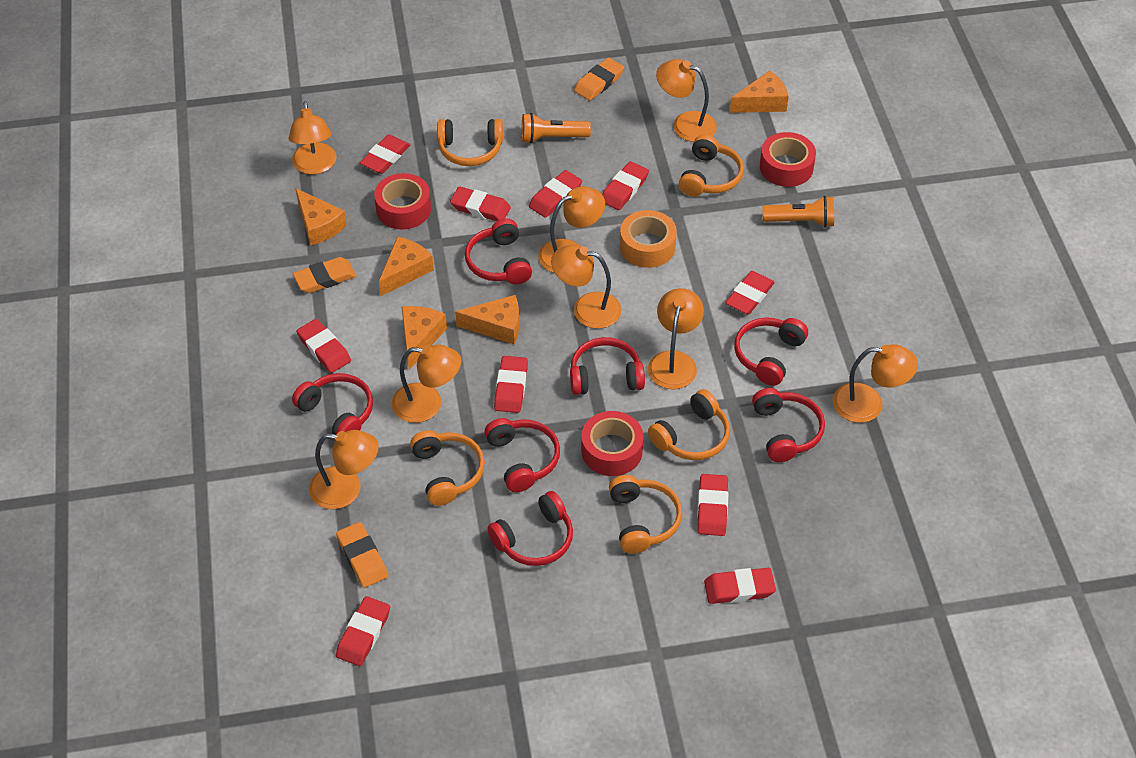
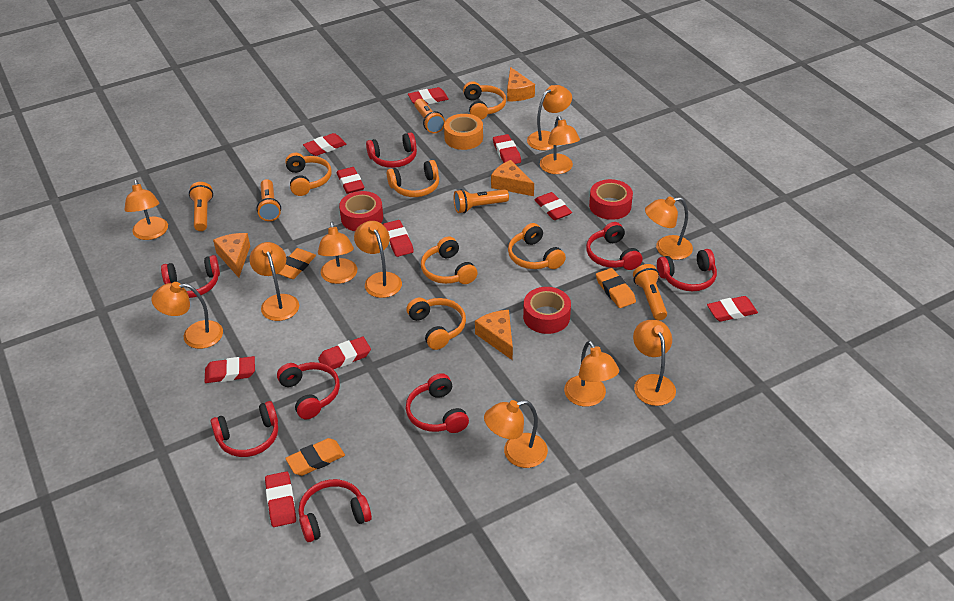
orange cheese: 5 -> 4
orange flashlight: 2 -> 5
orange headphones: 5 -> 6
orange lamp: 8 -> 11
red headphones: 7 -> 8

